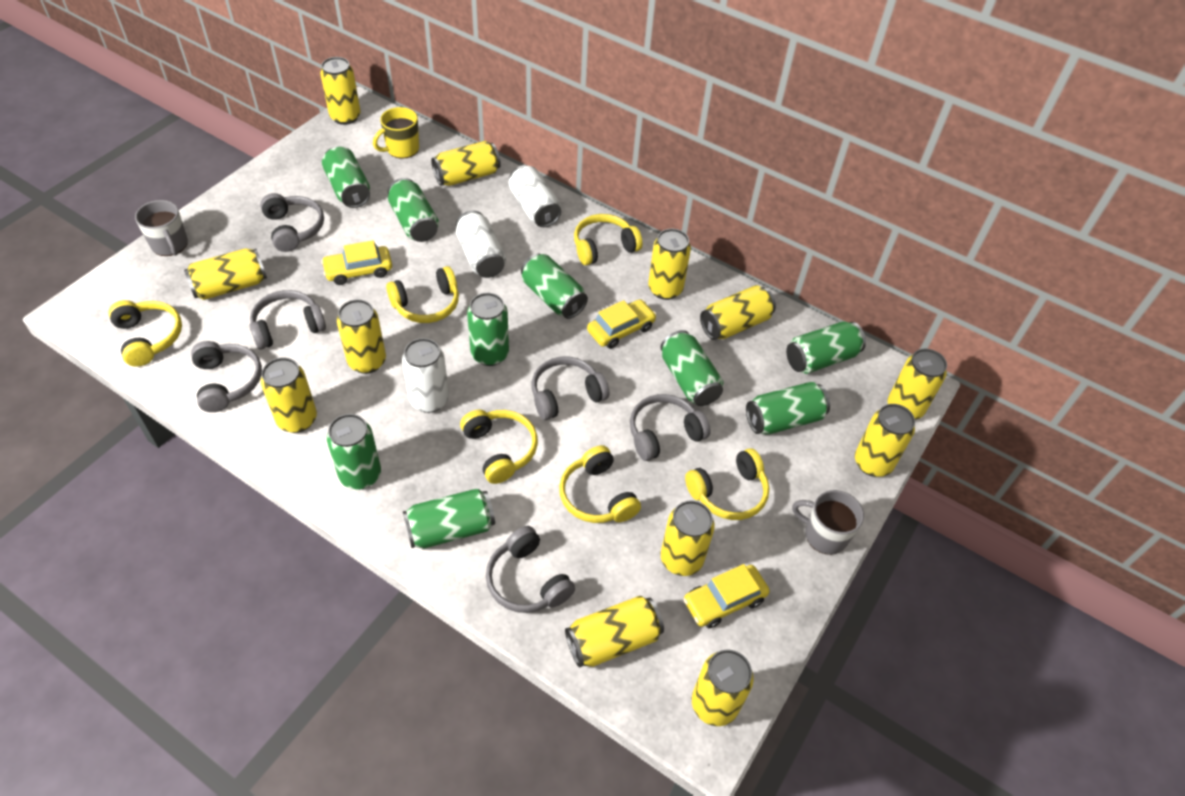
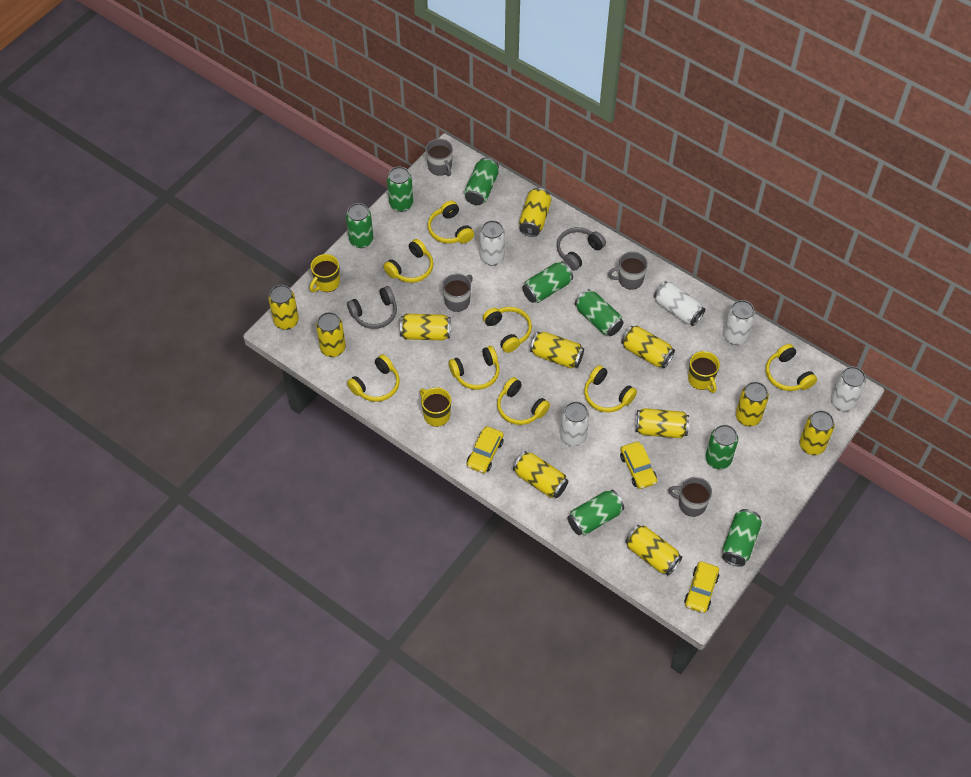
green can: 9 -> 8
grey headphones: 6 -> 2
grey mug: 2 -> 4
white can: 3 -> 5
yellow can: 12 -> 11
yellow headphones: 6 -> 8
yellow mug: 1 -> 3

